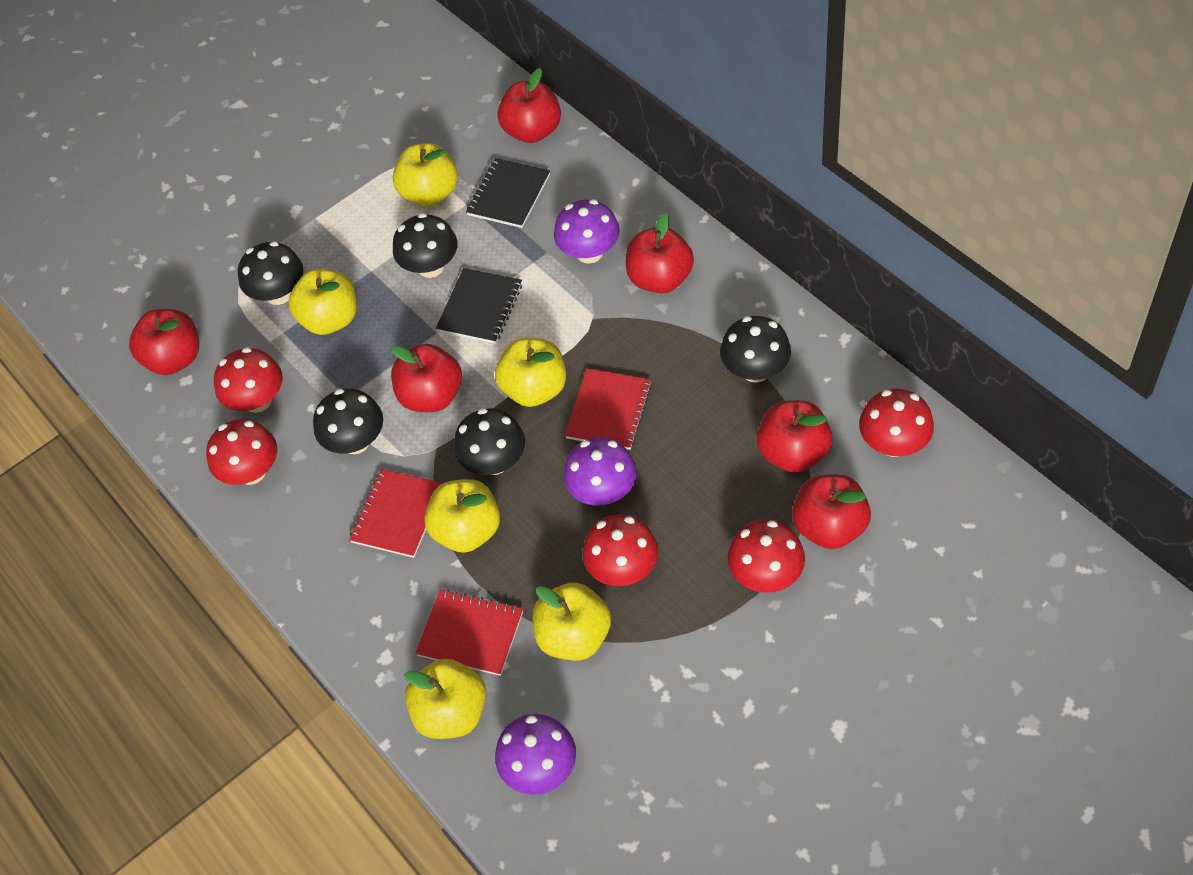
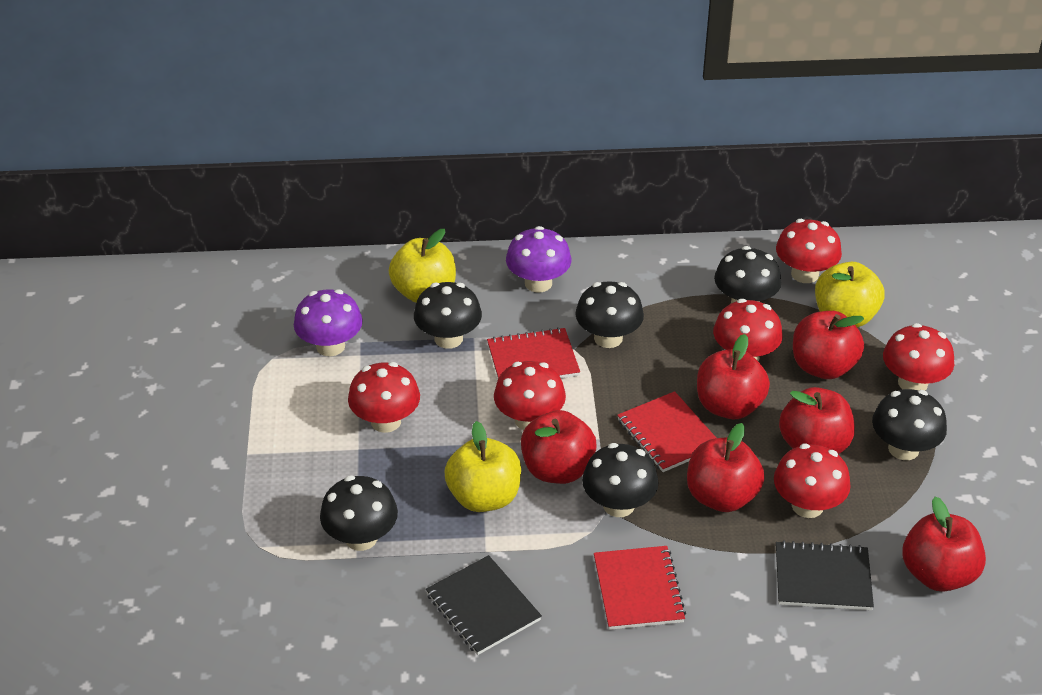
black mushroom: 5 -> 6
purple mushroom: 3 -> 2
red mushroom: 5 -> 6
yellow apple: 6 -> 3

